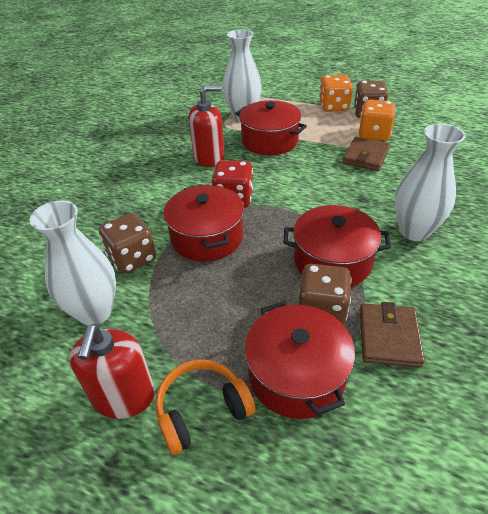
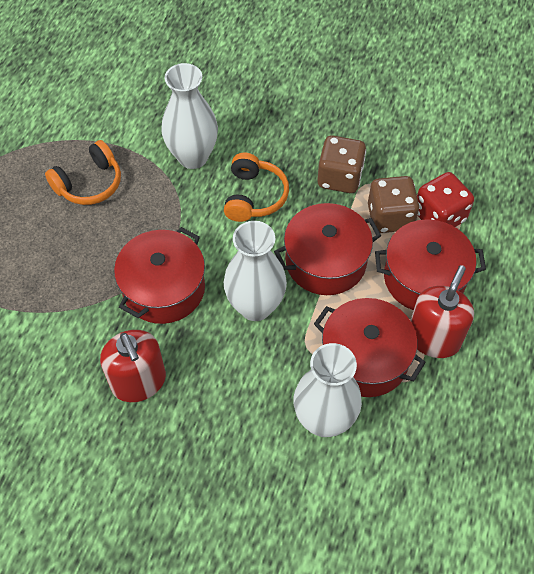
brown dice: 3 -> 2
brown wallet: 2 -> 0
orange dice: 2 -> 0
orange headphones: 1 -> 2

